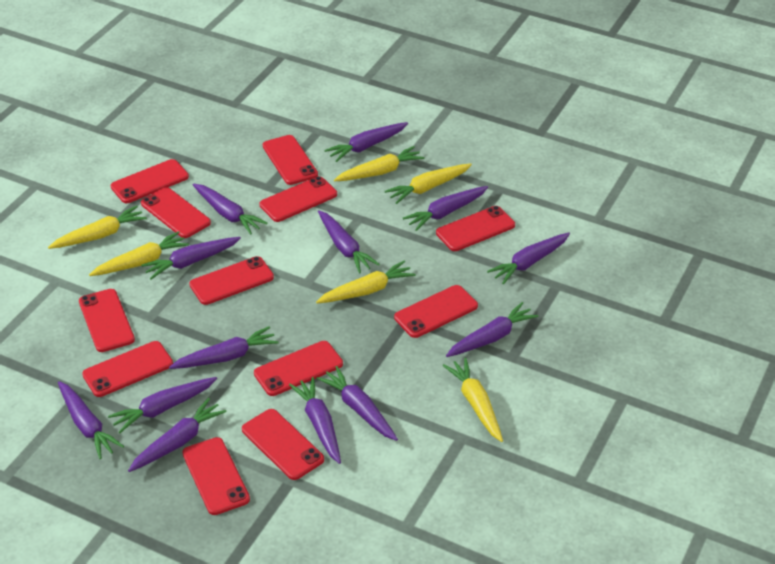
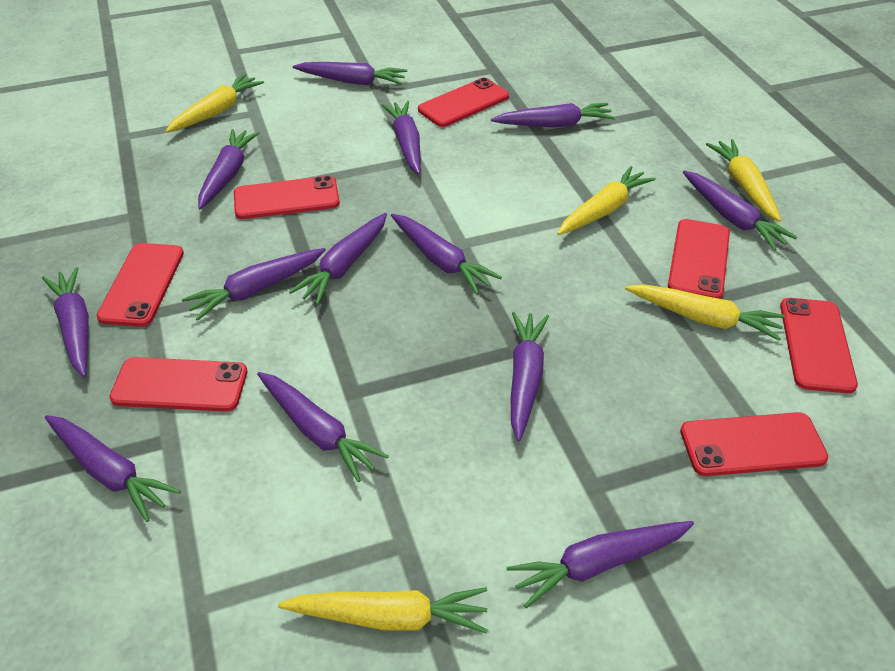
red phone: 12 -> 7
yellow carrot: 6 -> 5

